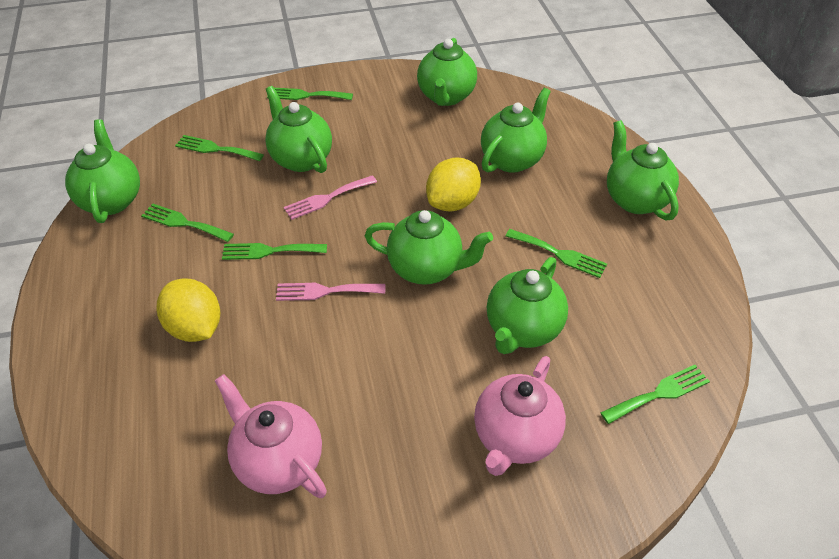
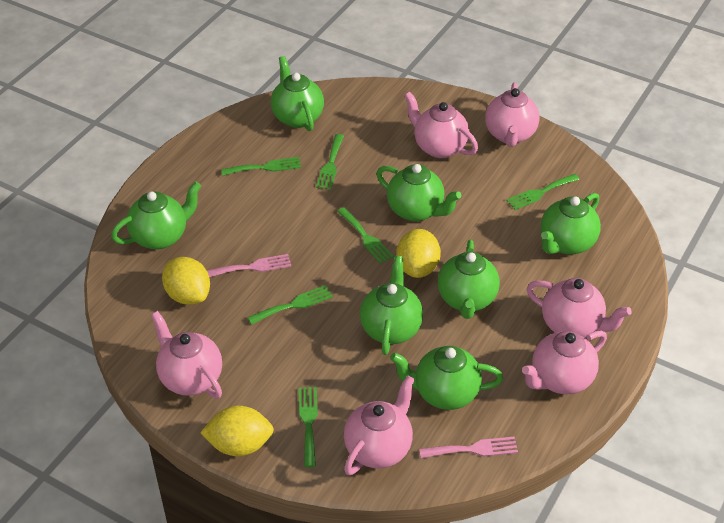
pink teapot: 2 -> 6
yellow lemon: 2 -> 3

